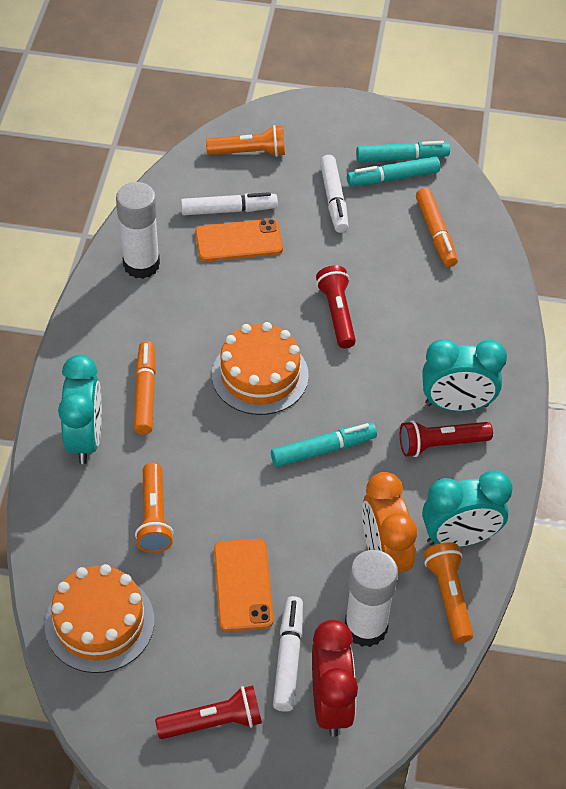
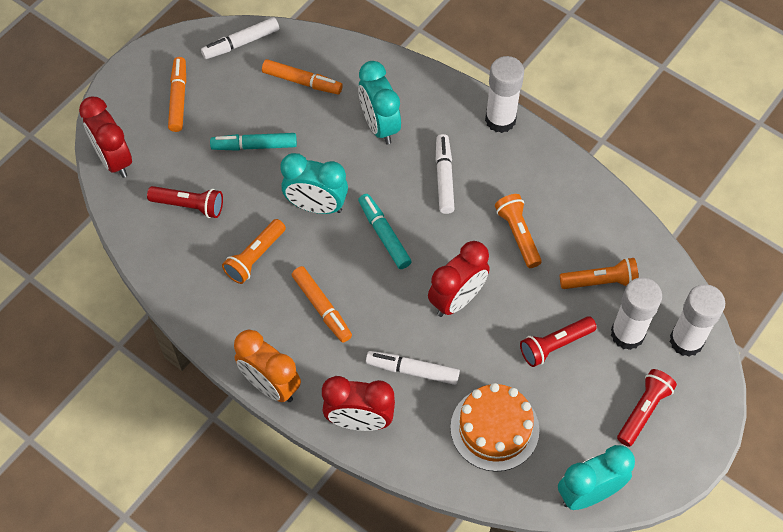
orange cake: 2 -> 1
orange marker: 2 -> 3
orange phone: 2 -> 0
red clock: 1 -> 3
turquoise marker: 3 -> 2
white glue stick: 2 -> 3

